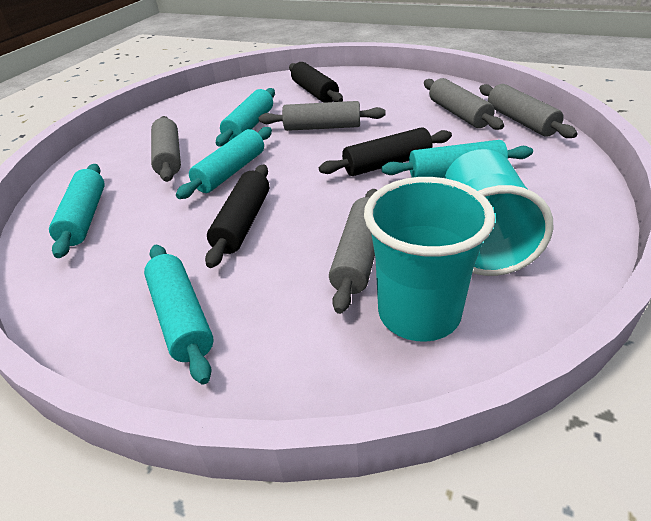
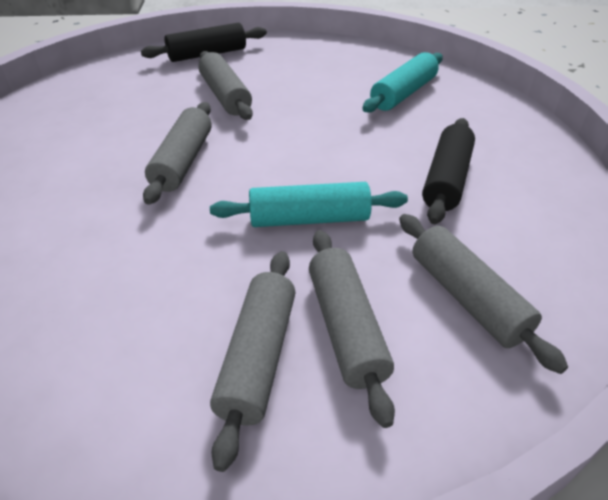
black rolling pin: 3 -> 2
turquoise cup: 2 -> 0
turquoise rolling pin: 5 -> 2

